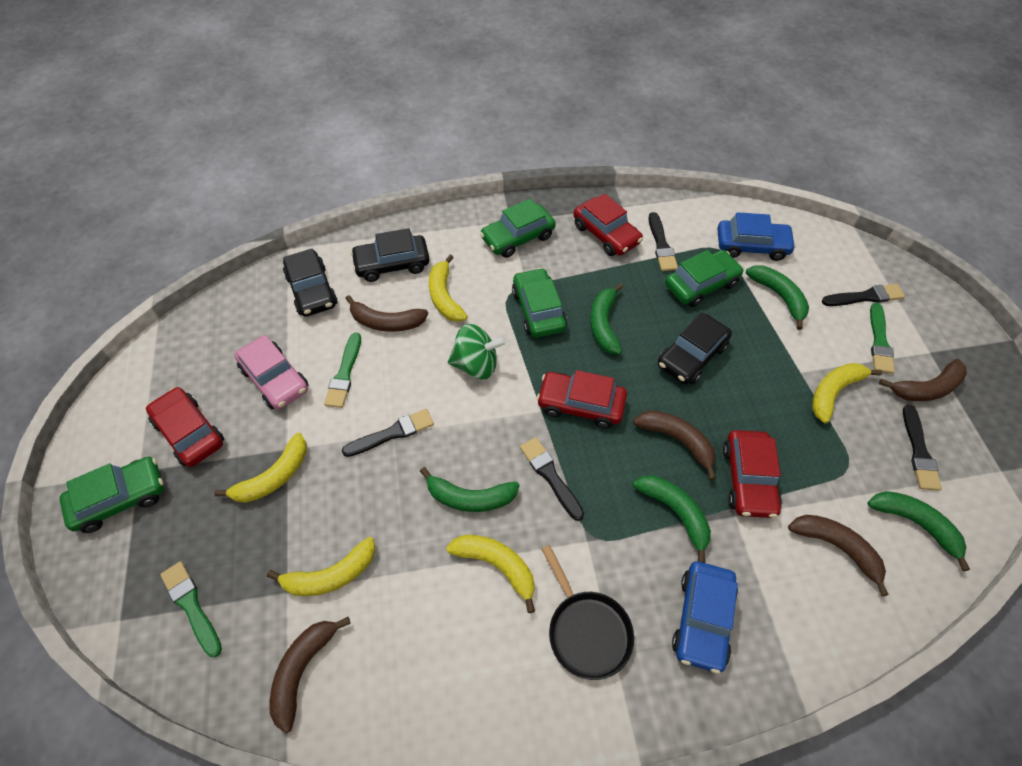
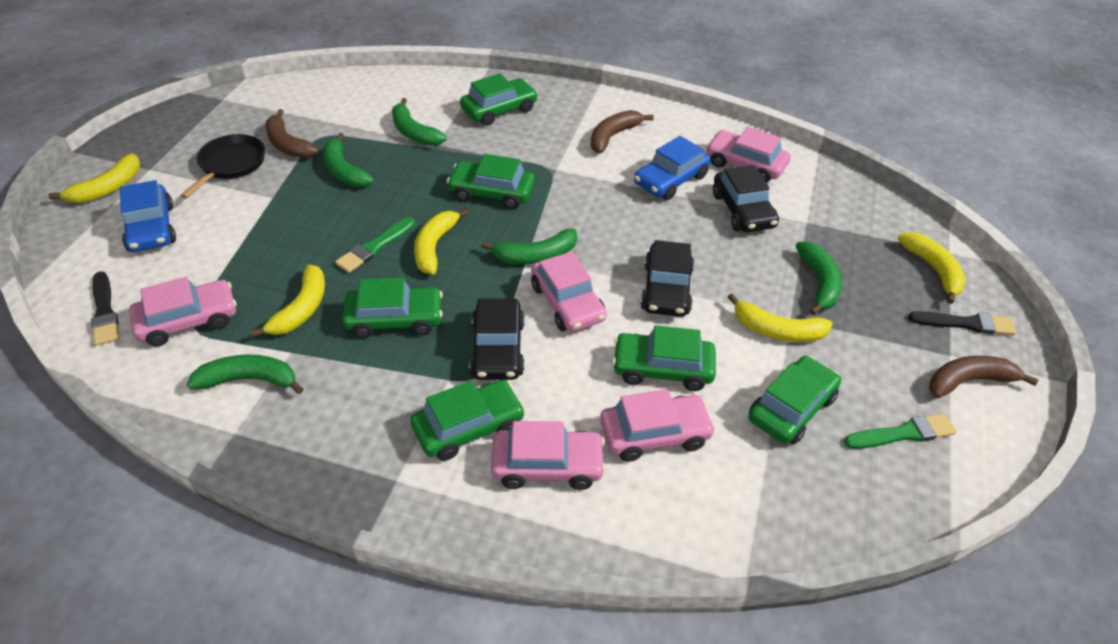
black brush: 5 -> 2
brown banana: 5 -> 3
green brush: 3 -> 2
green car: 4 -> 6
green spinning top: 1 -> 0
pink car: 1 -> 5
red car: 4 -> 0

